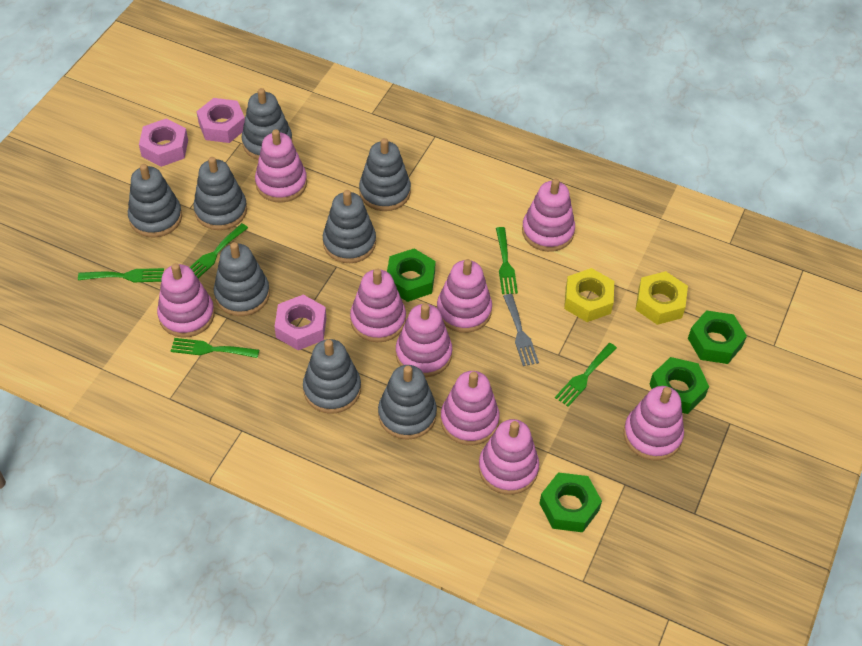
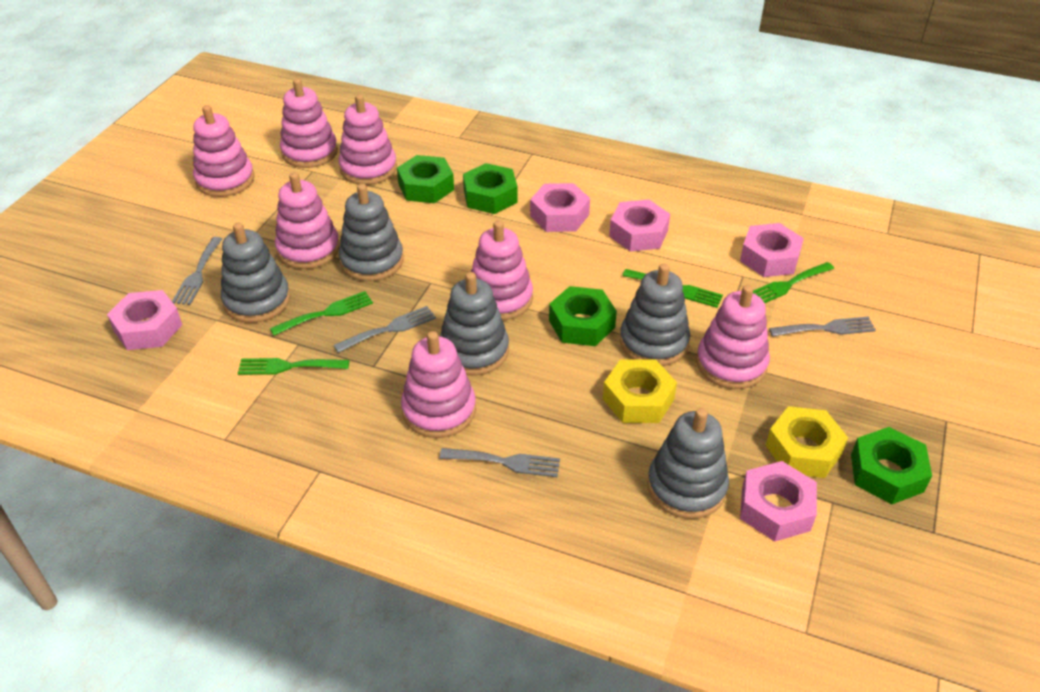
green fork: 5 -> 4
grey fork: 1 -> 4
grey stacking toy: 8 -> 5
pink nut: 3 -> 5
pink stacking toy: 9 -> 7

